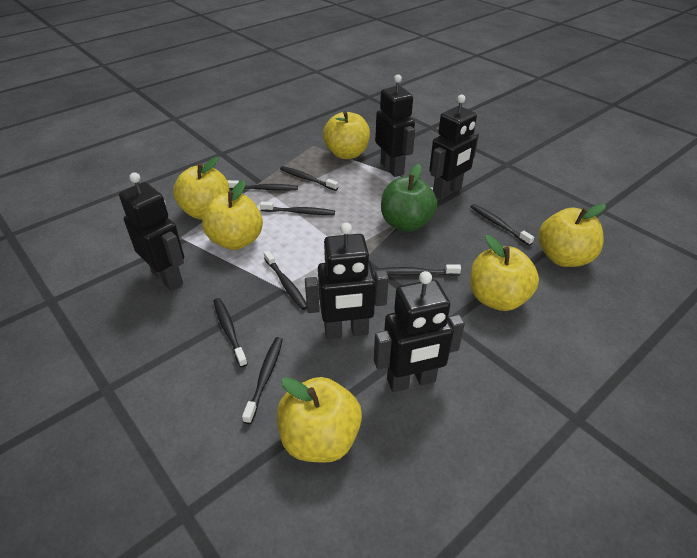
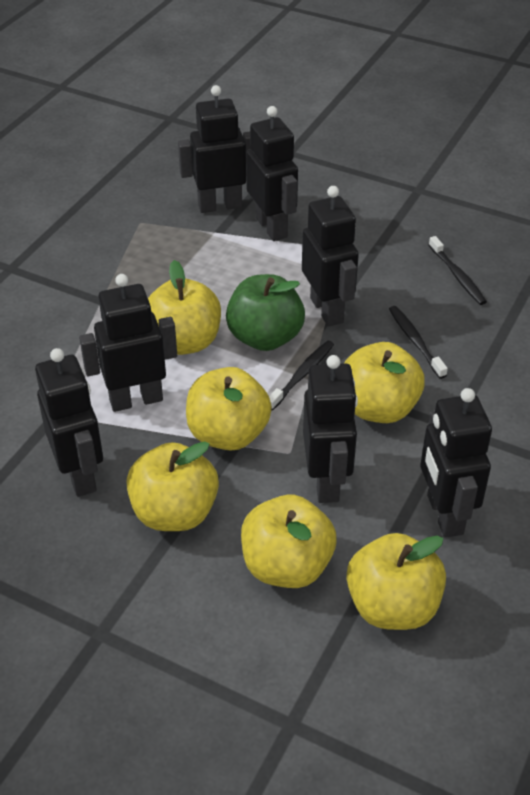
black robot: 5 -> 7
black toothbrush: 8 -> 3

